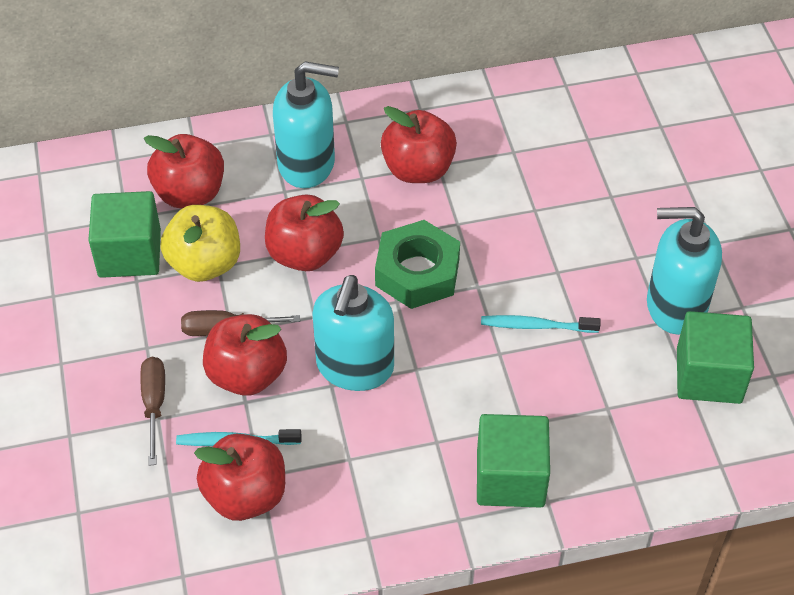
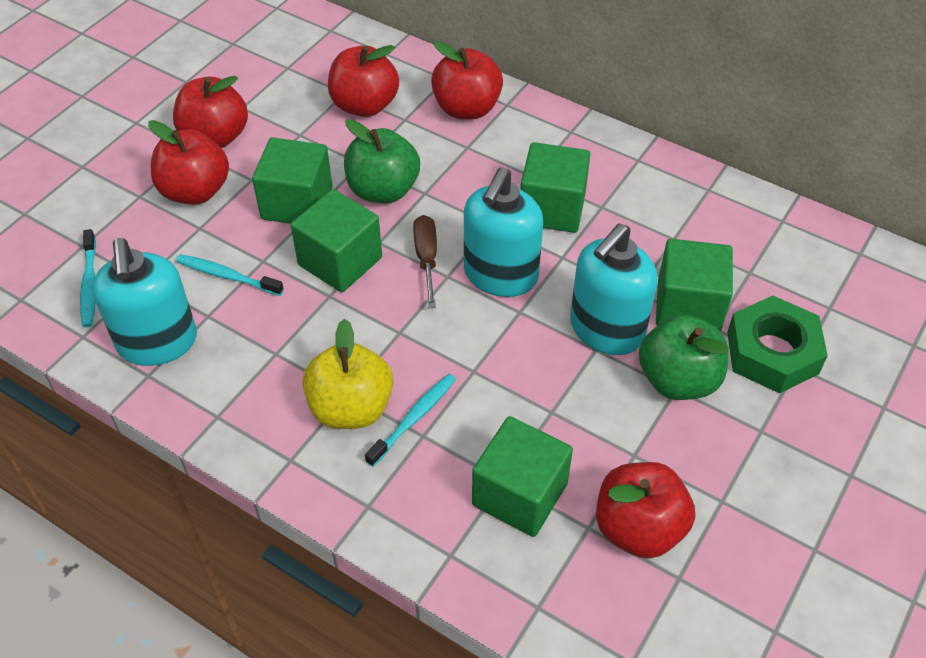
brown screwdriver: 2 -> 1
green apple: 0 -> 2
green cube: 3 -> 5
turquoise toothbrush: 2 -> 3

